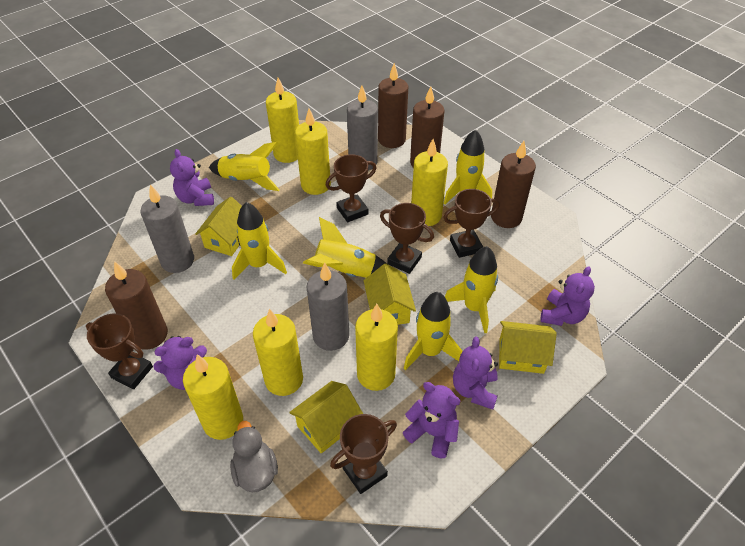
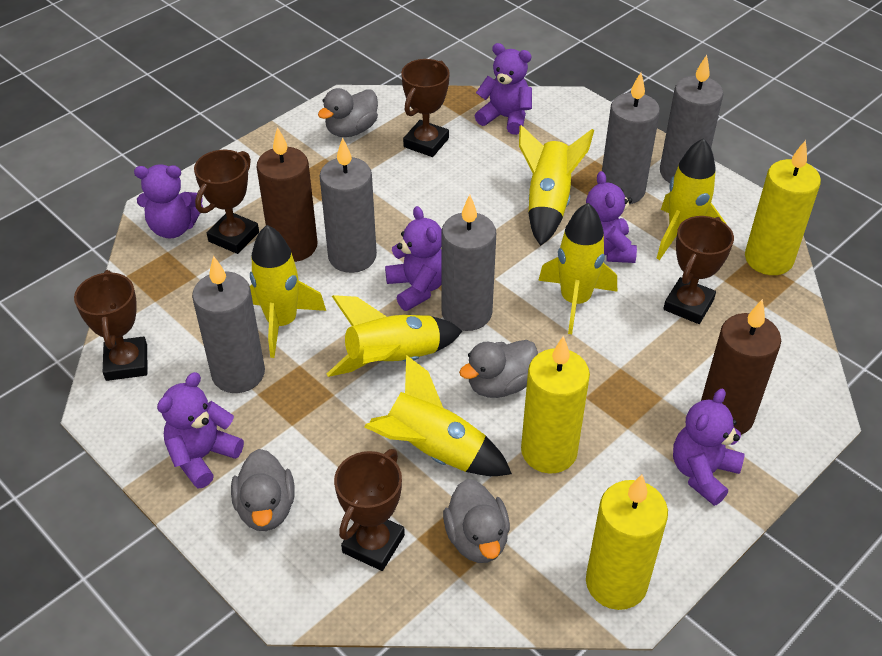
brown candle: 4 -> 2
grey candle: 3 -> 5
grey duck: 1 -> 4
purple teddy bear: 5 -> 6
yellow candle: 6 -> 3
yellow house: 4 -> 0

